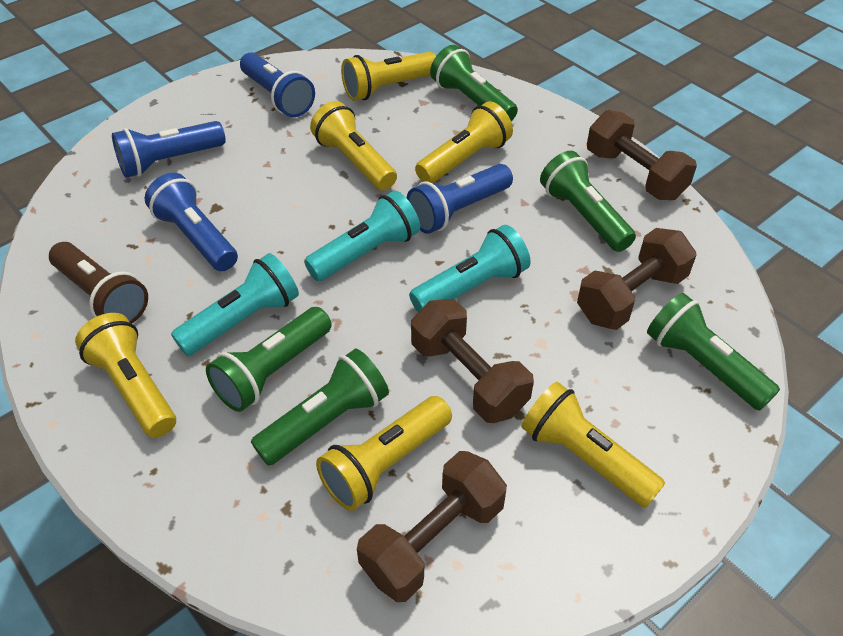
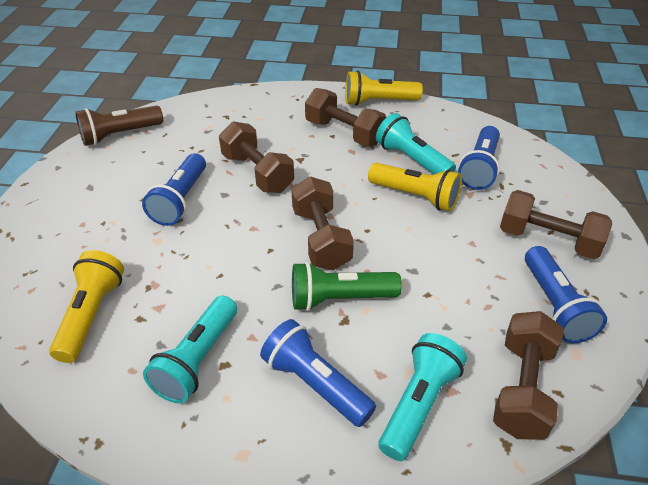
brown dumbbell: 4 -> 5
green flashlight: 5 -> 1
yellow flashlight: 6 -> 3

